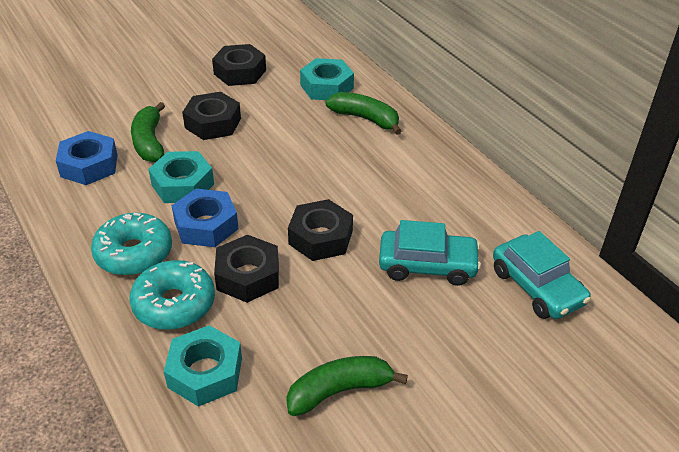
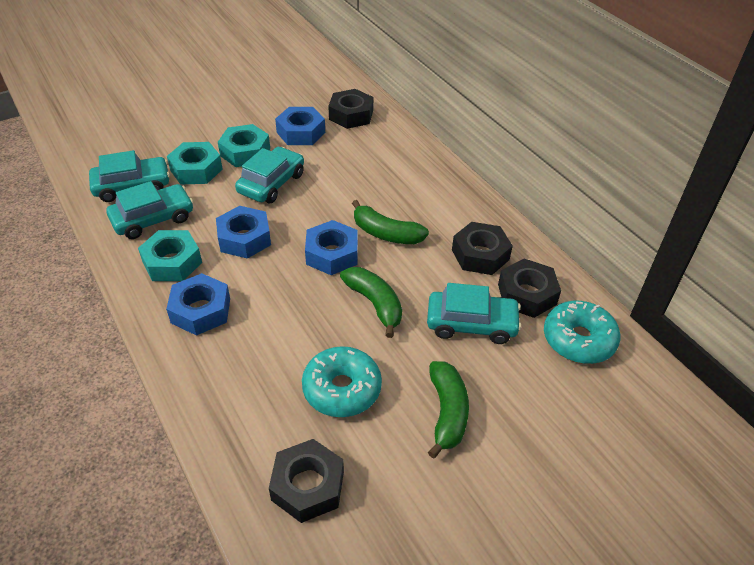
blue nut: 2 -> 4
turquoise car: 2 -> 4

